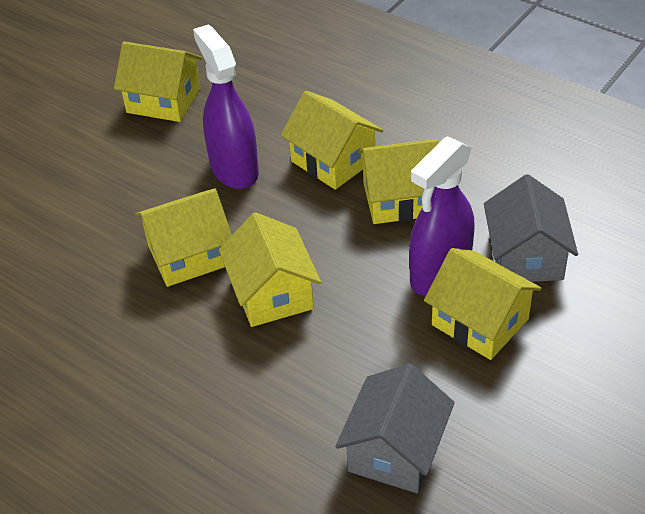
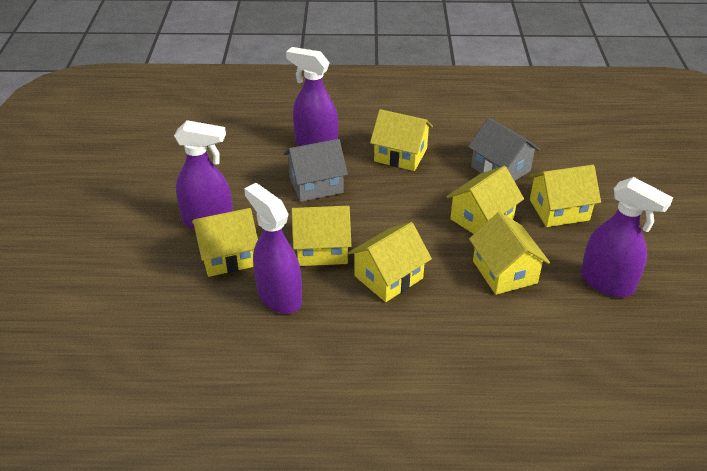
purple spray bottle: 2 -> 4
yellow house: 6 -> 7

